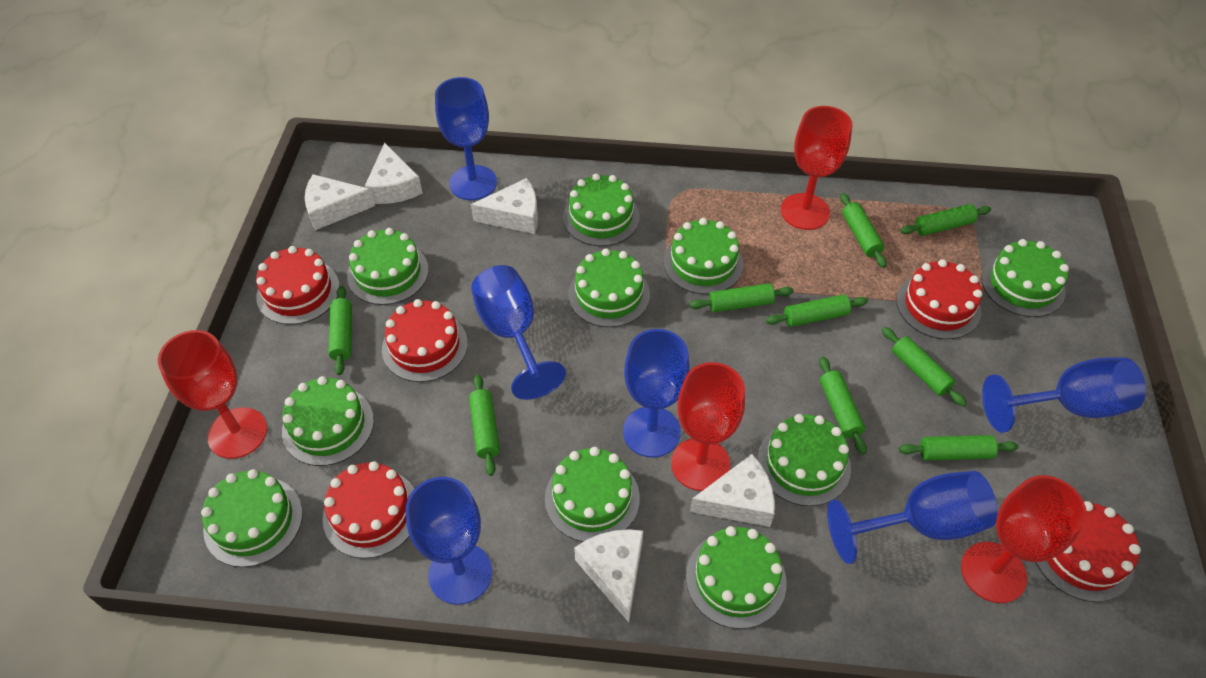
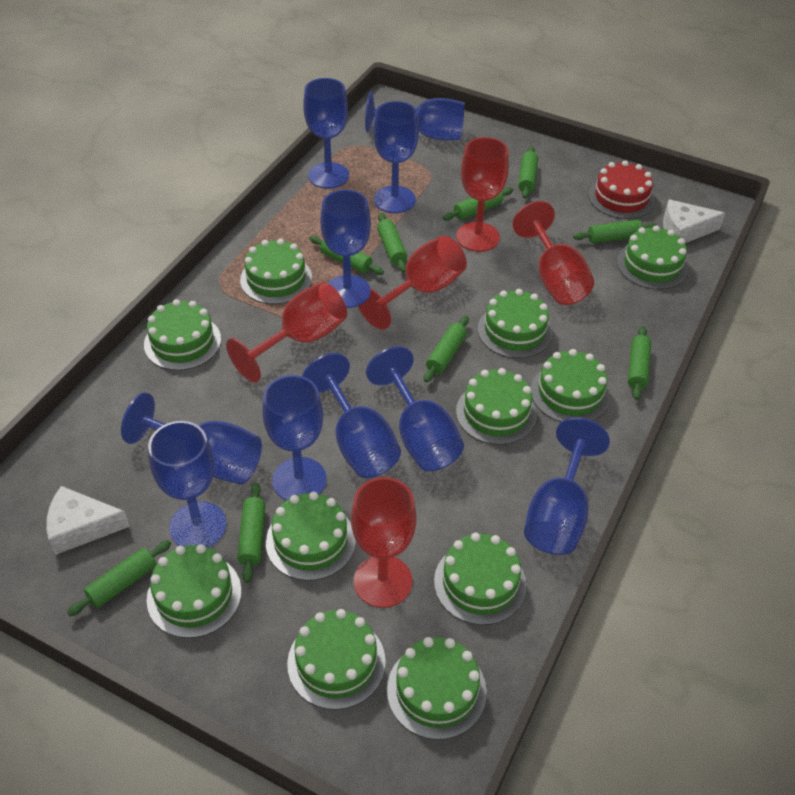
blue goblet: 6 -> 10
green cake: 10 -> 11
red cake: 5 -> 1
red goblet: 4 -> 5
white cheese: 5 -> 2

